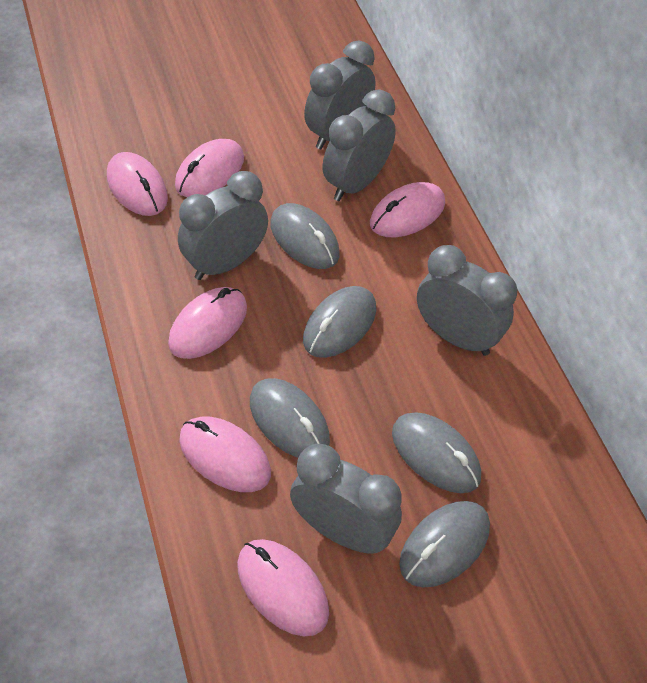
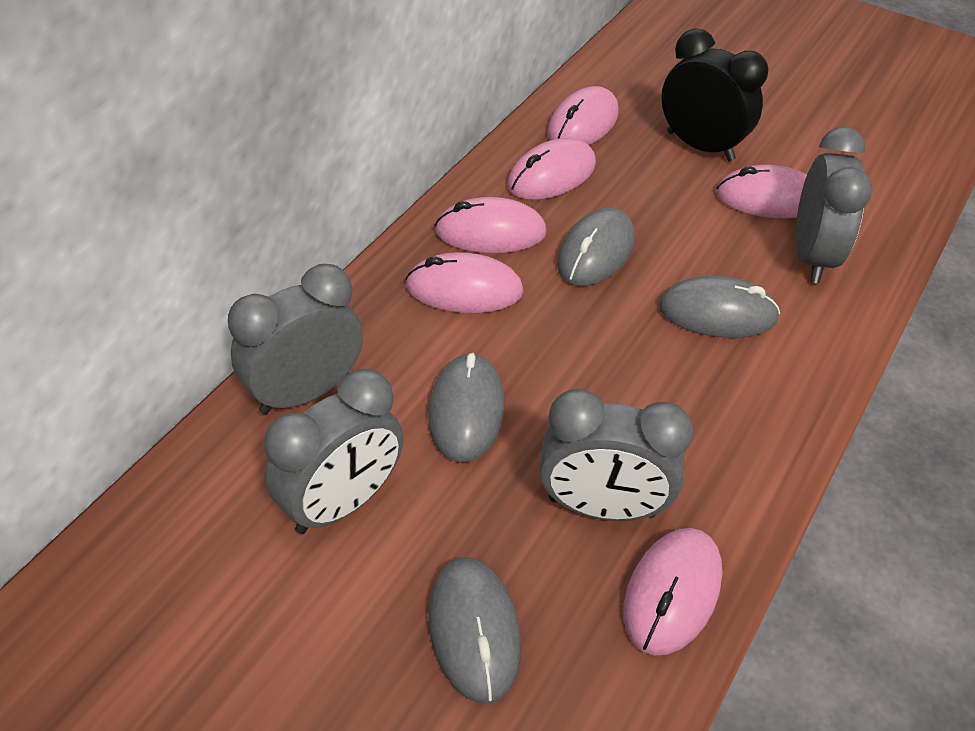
black clock: 0 -> 1
grey clock: 5 -> 4
grey mouse: 5 -> 4

